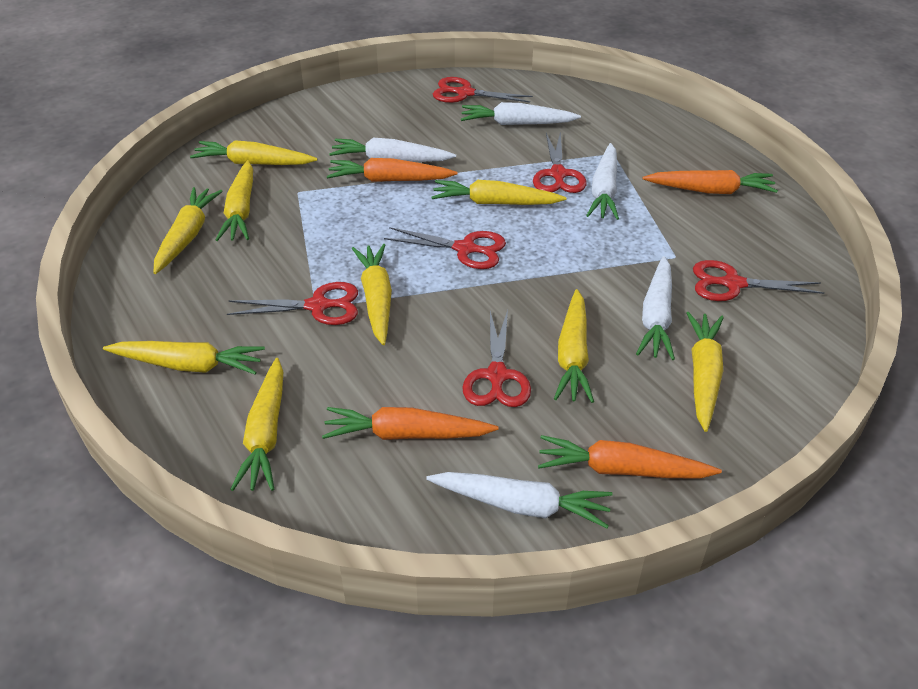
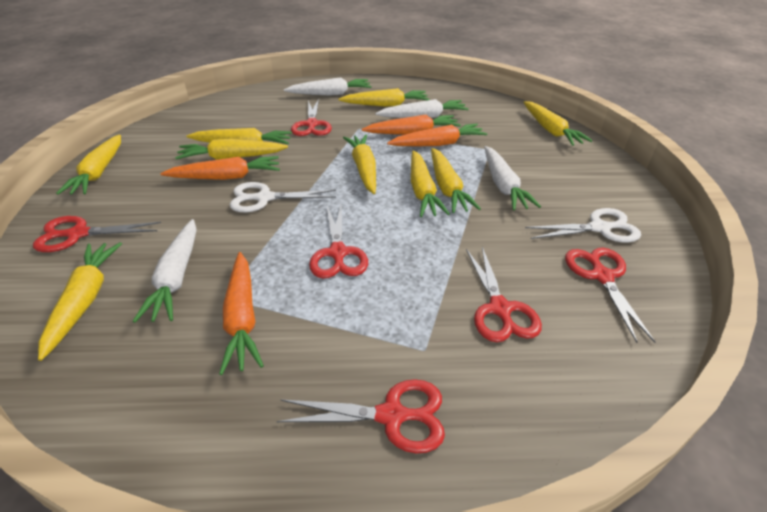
white carrot: 5 -> 4
white scissors: 0 -> 2

